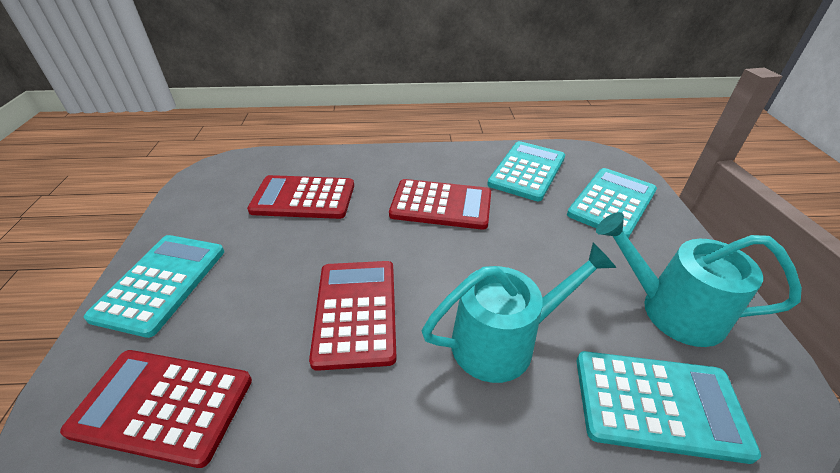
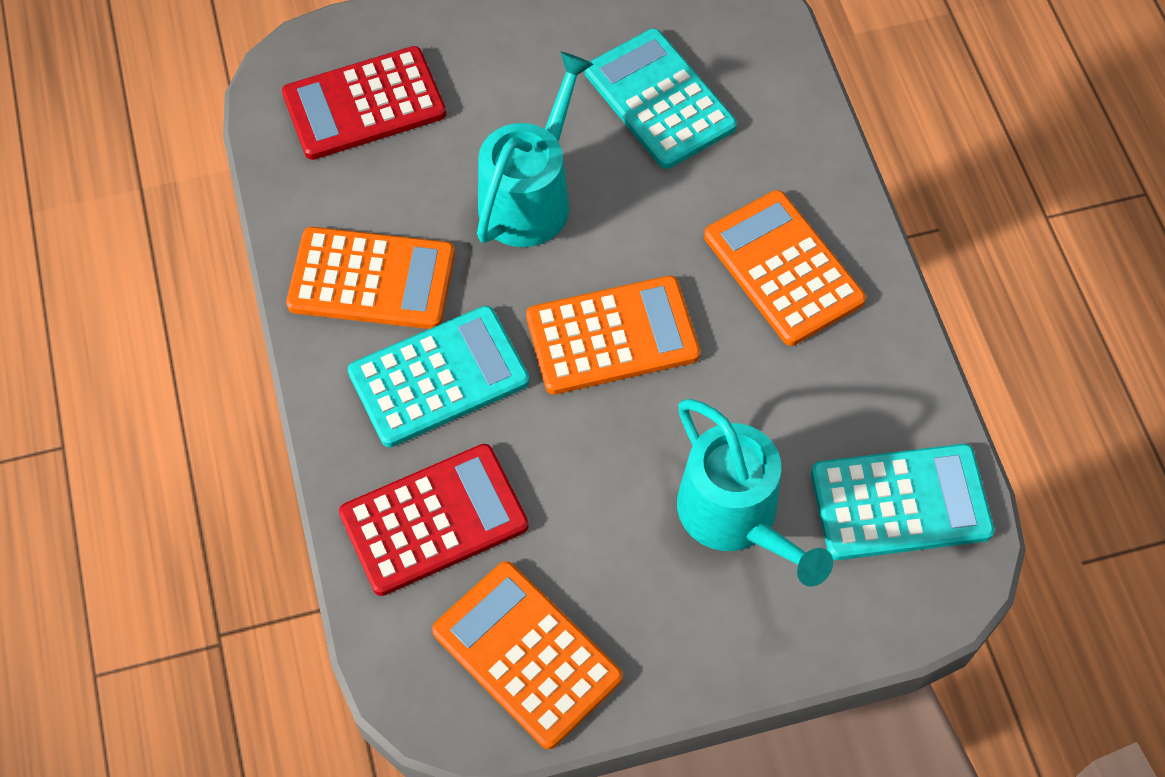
orange calculator: 0 -> 4
red calculator: 4 -> 2
turquoise calculator: 4 -> 3

